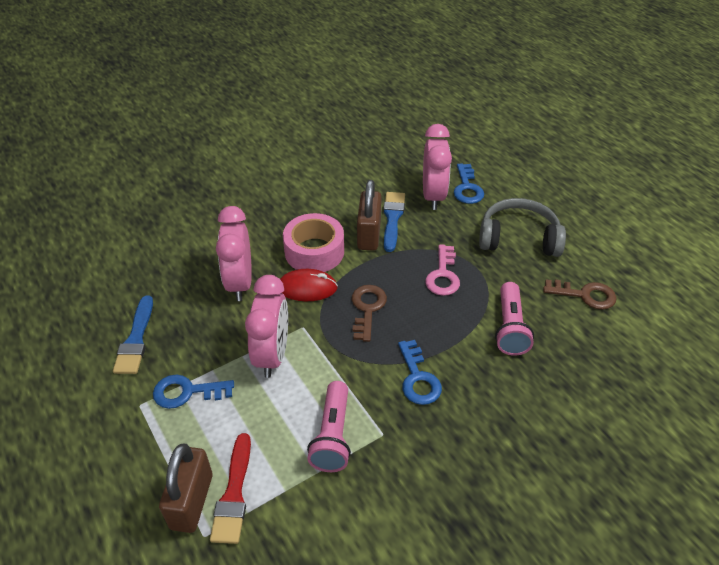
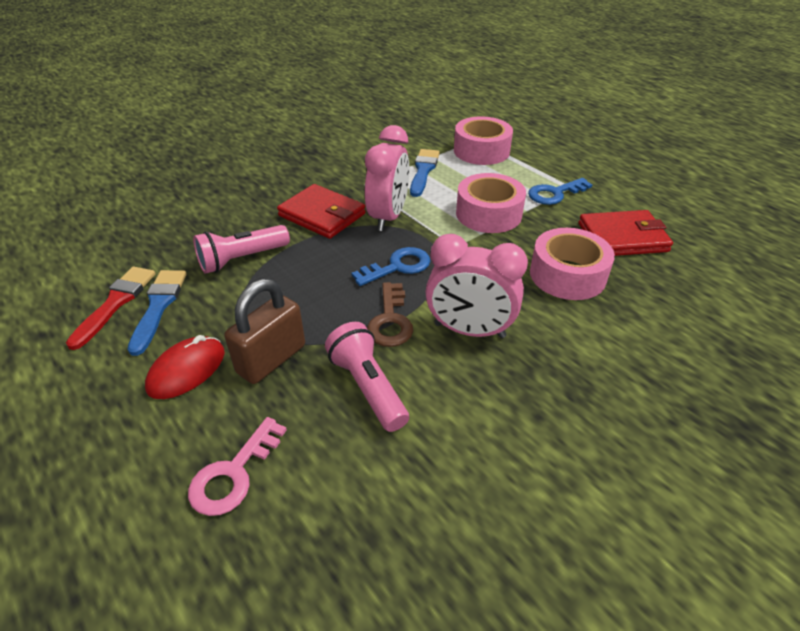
blue key: 3 -> 2
brown key: 2 -> 1
brown padlock: 2 -> 1
grey headphones: 1 -> 0
pink clock: 3 -> 2
pink tape: 1 -> 3
red wallet: 0 -> 2

